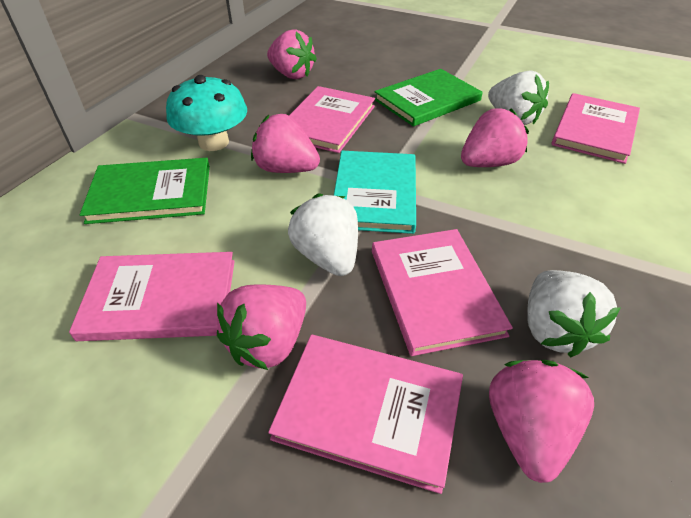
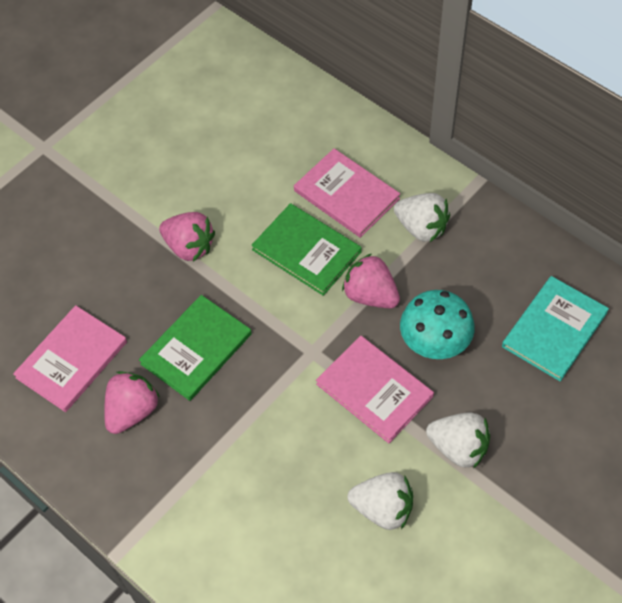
pink book: 5 -> 3
pink strawberry: 5 -> 3

